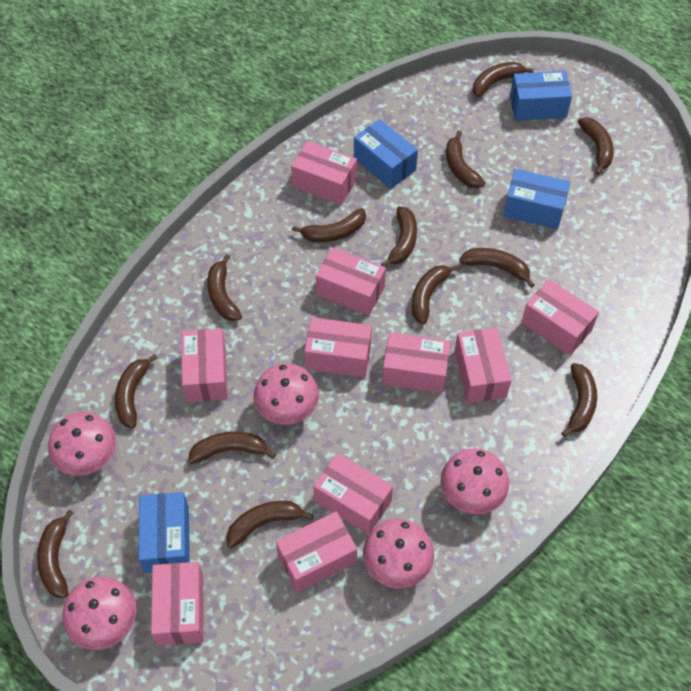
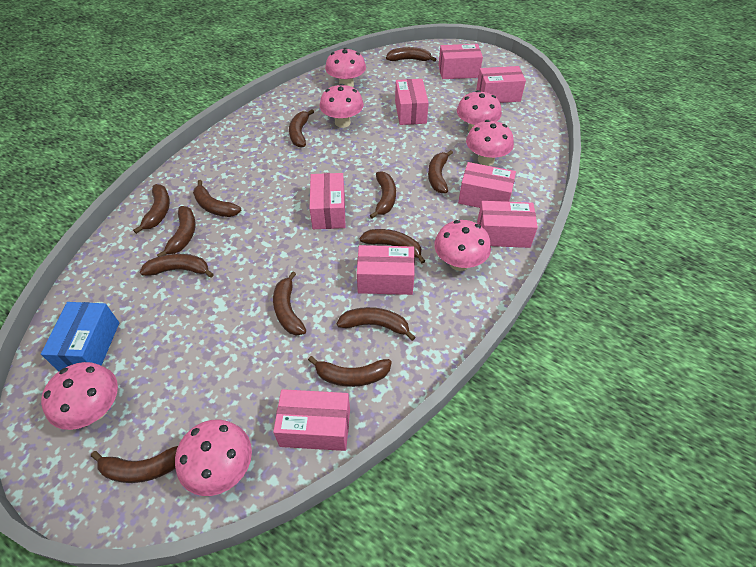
blue box: 4 -> 1
pink box: 10 -> 8
pink mushroom: 5 -> 7

